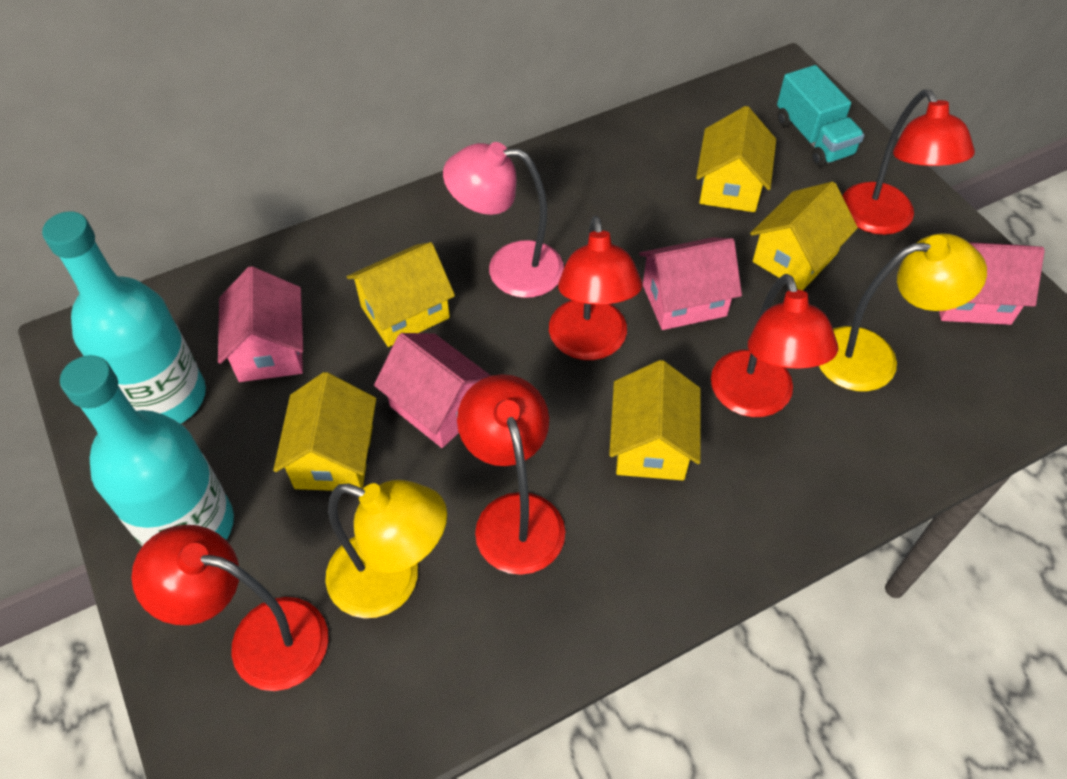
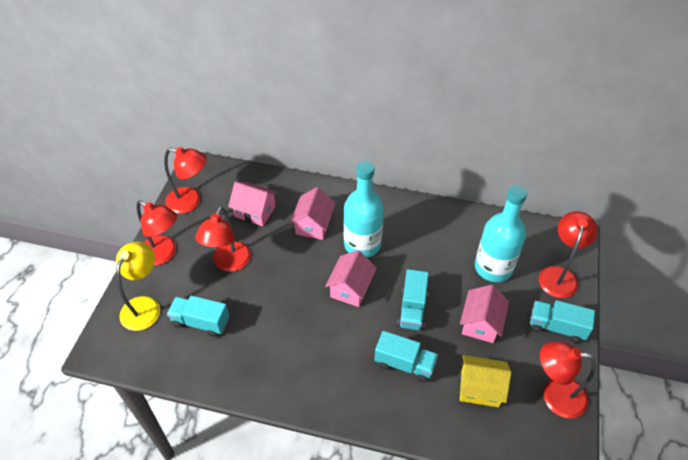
pink lamp: 1 -> 0
turquoise truck: 1 -> 4
yellow house: 5 -> 1
yellow lamp: 2 -> 1

